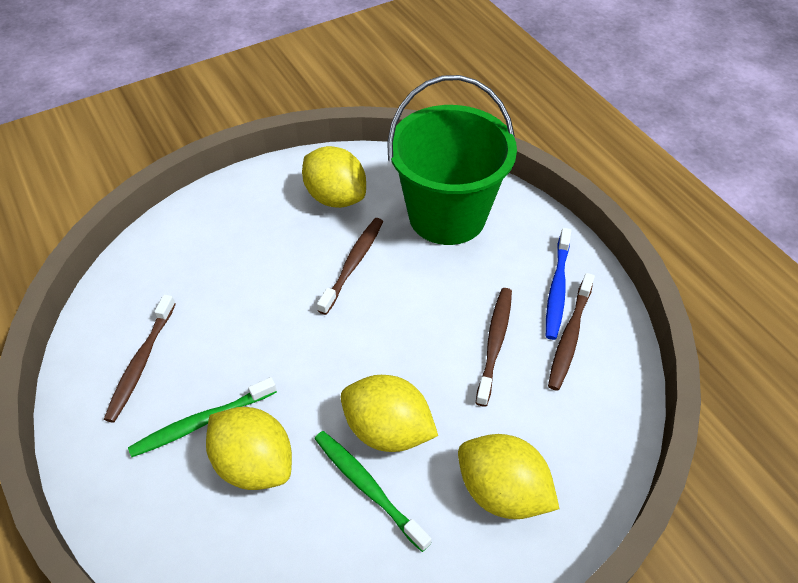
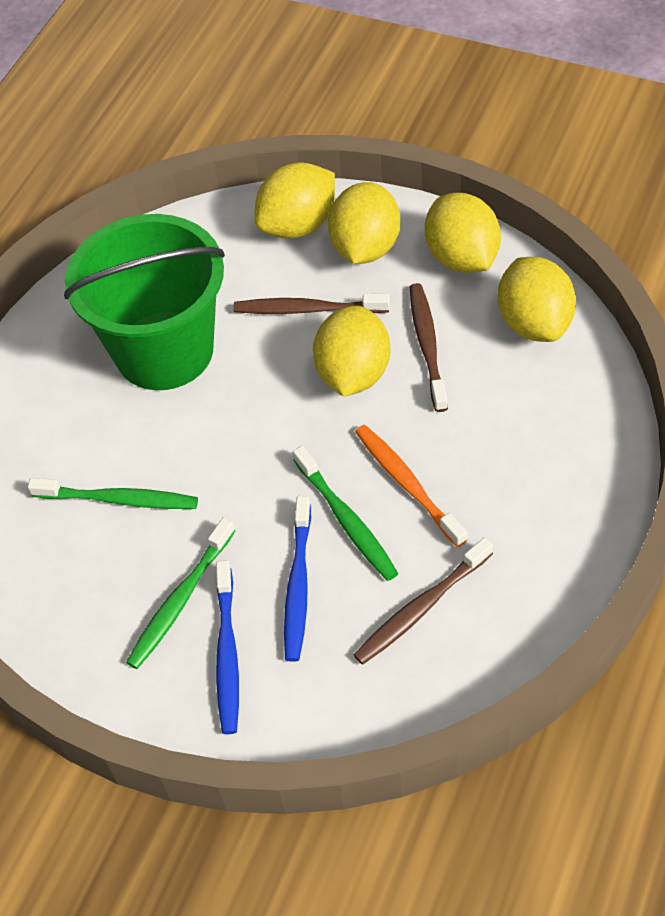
blue toothbrush: 1 -> 2
brown toothbrush: 4 -> 3
green toothbrush: 2 -> 3
orange toothbrush: 0 -> 1
yellow lemon: 4 -> 5

